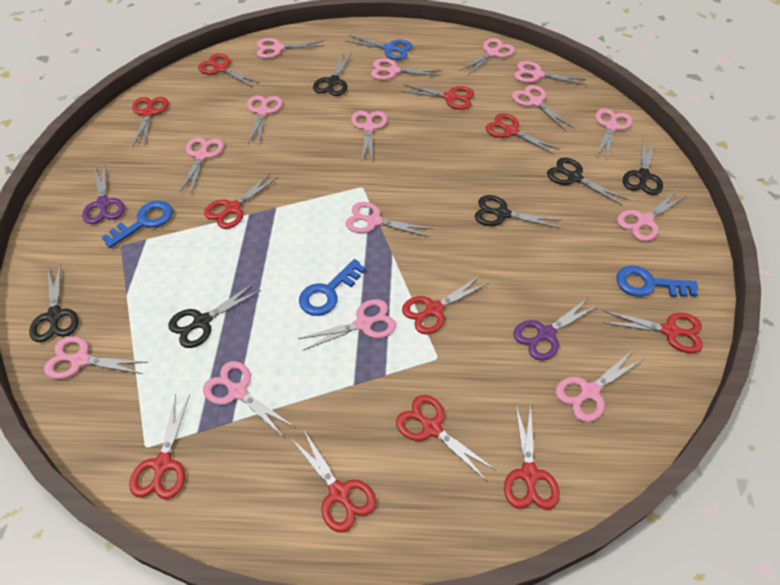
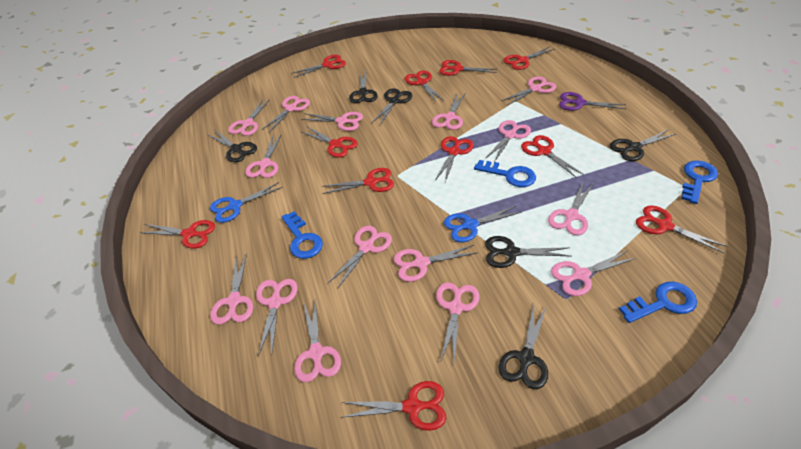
blue key: 3 -> 4
blue scissors: 1 -> 2
purple scissors: 2 -> 1

